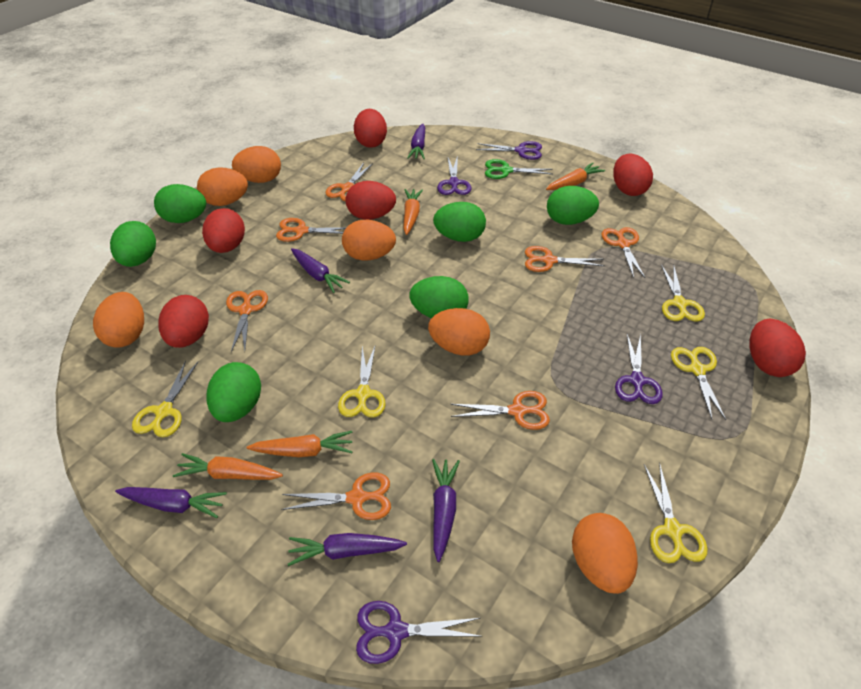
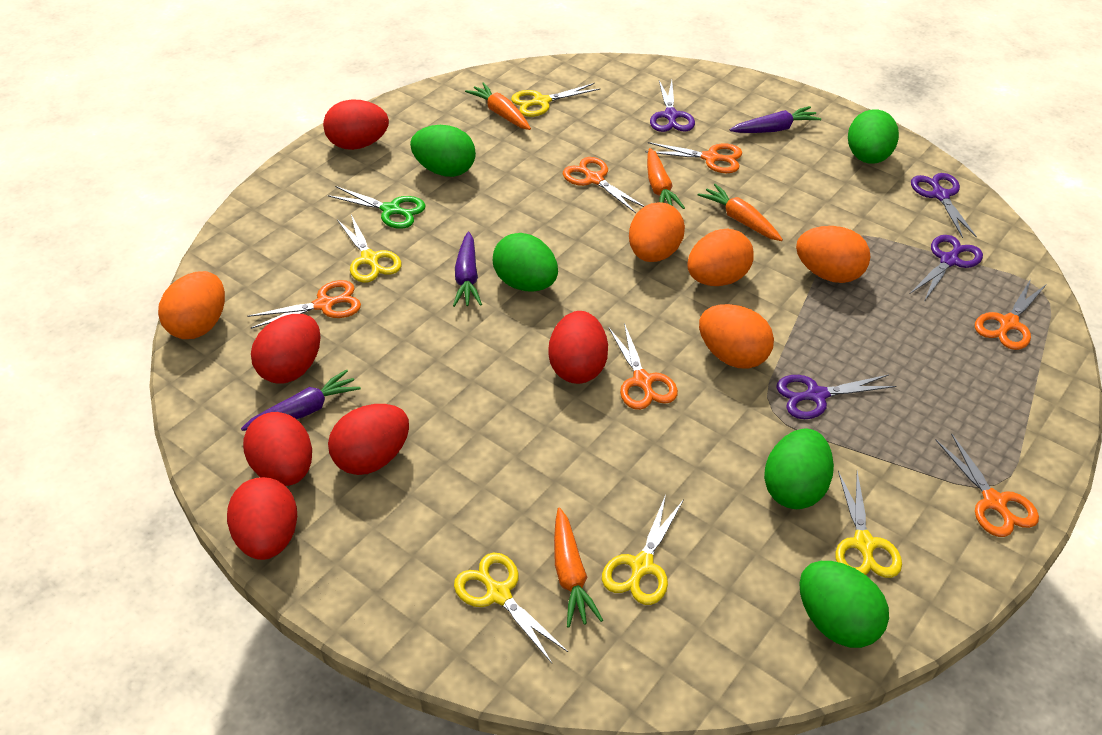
green egg: 6 -> 5
orange egg: 6 -> 5
orange scissors: 7 -> 6
purple carrot: 5 -> 3

